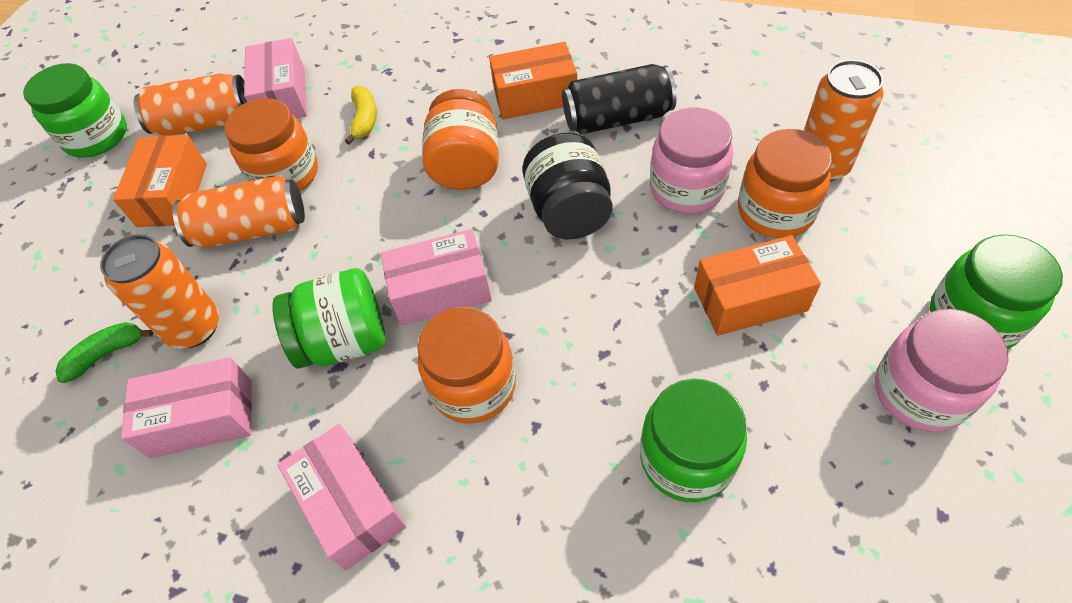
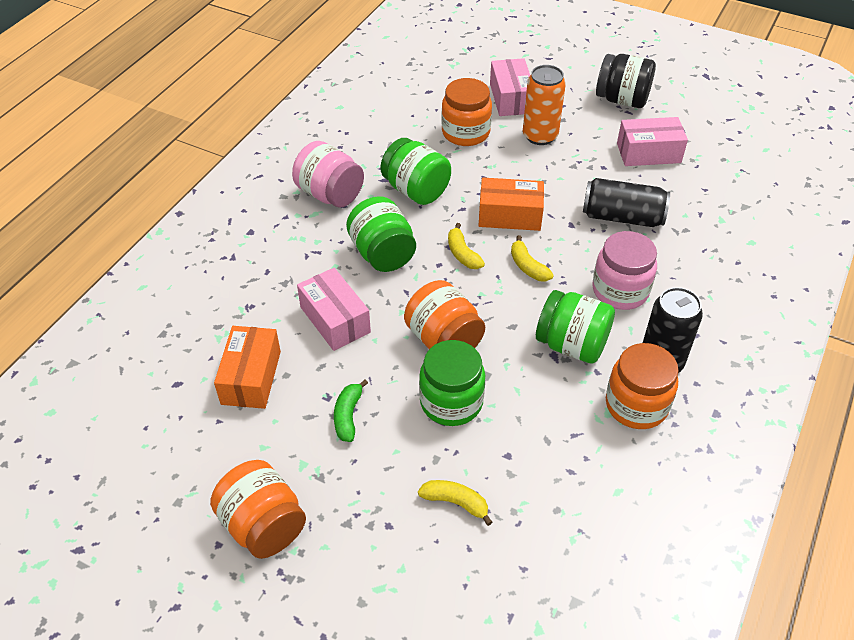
black can: 1 -> 2
orange box: 3 -> 2
orange can: 4 -> 1
pink box: 4 -> 3
yellow banana: 1 -> 3

